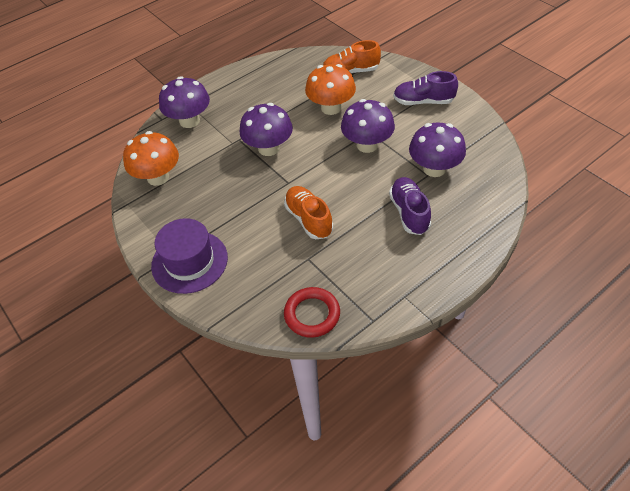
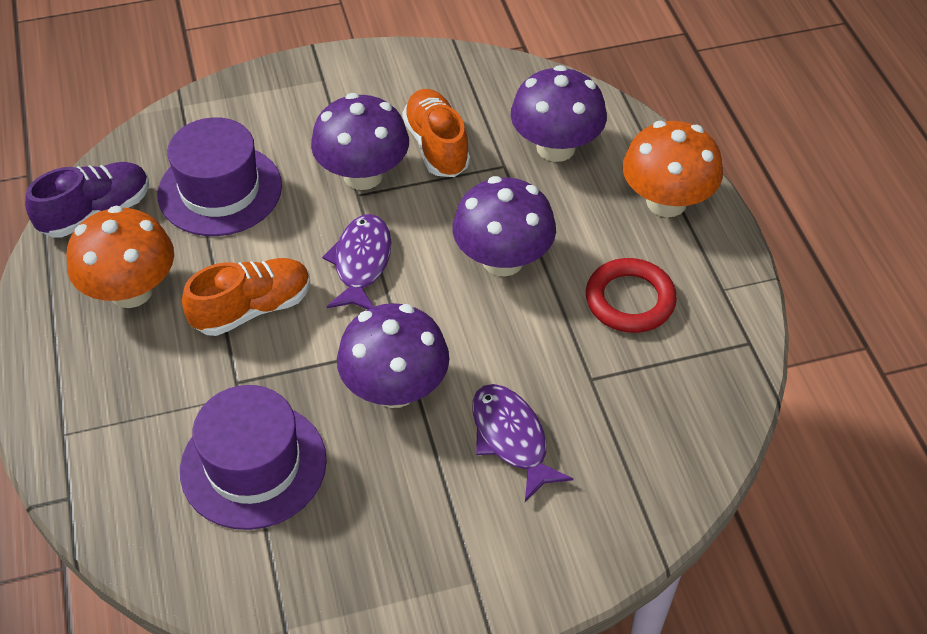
purple fish: 0 -> 2
purple hat: 1 -> 2
purple shoe: 2 -> 1

